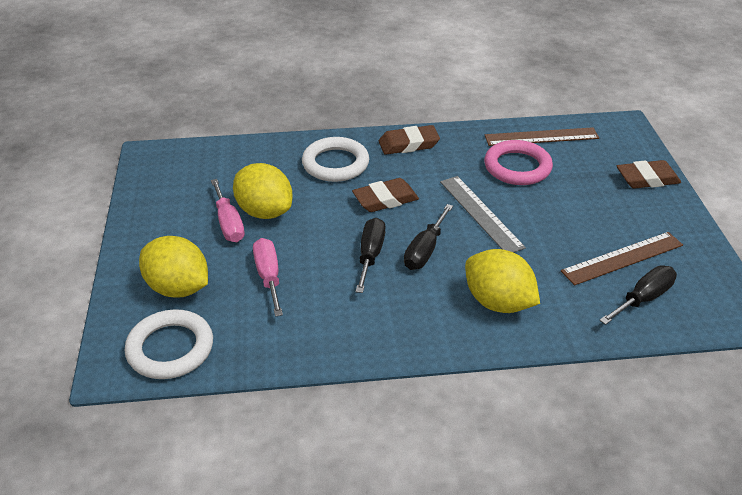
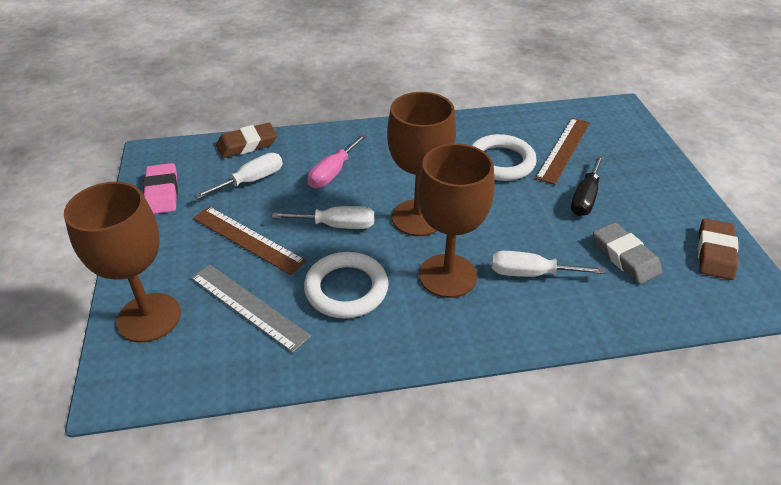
black screwdriver: 3 -> 1
brown eraser: 3 -> 2
brown goblet: 0 -> 3
grey eraser: 0 -> 1
pink eraser: 0 -> 1
pink ring: 1 -> 0
pink screwdriver: 2 -> 1
white screwdriver: 0 -> 3
yellow lemon: 3 -> 0

